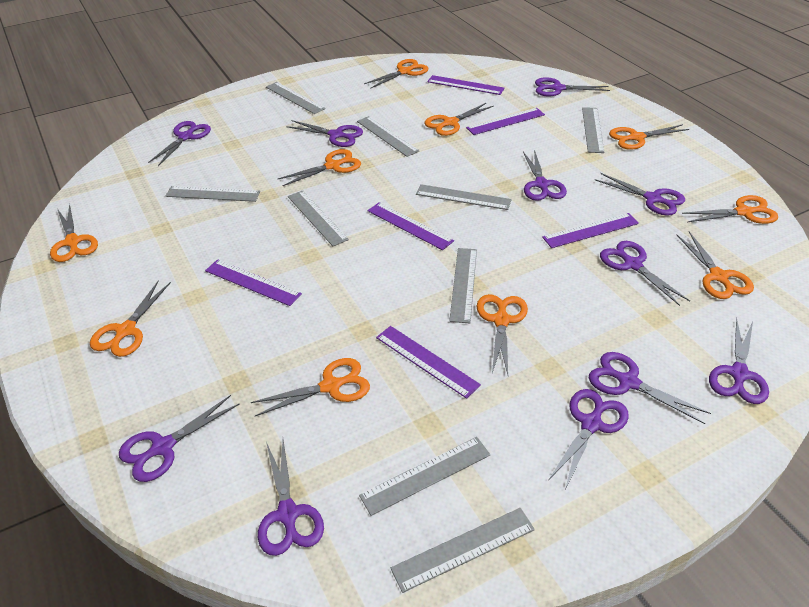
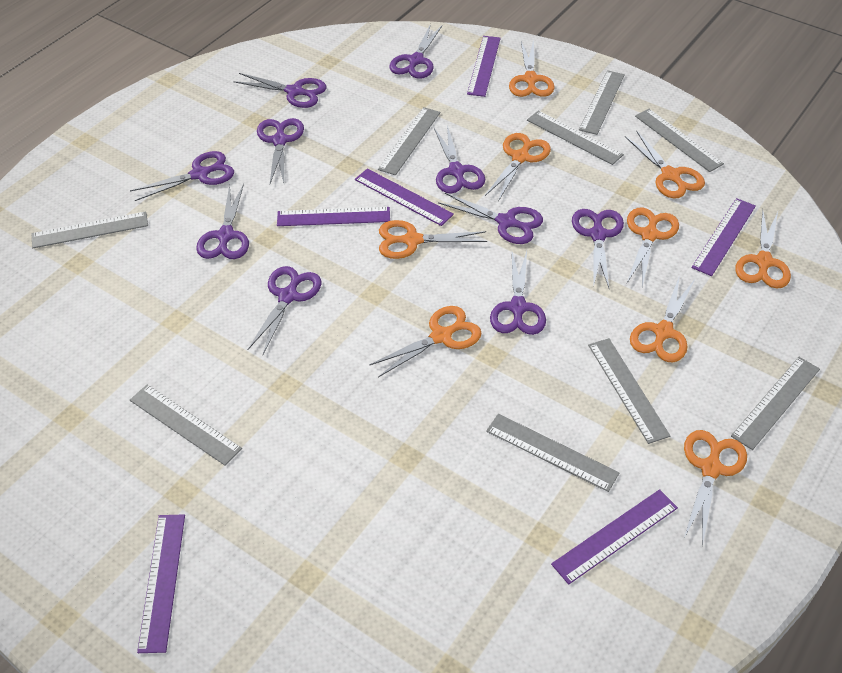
orange scissors: 10 -> 9
purple scissors: 11 -> 10

